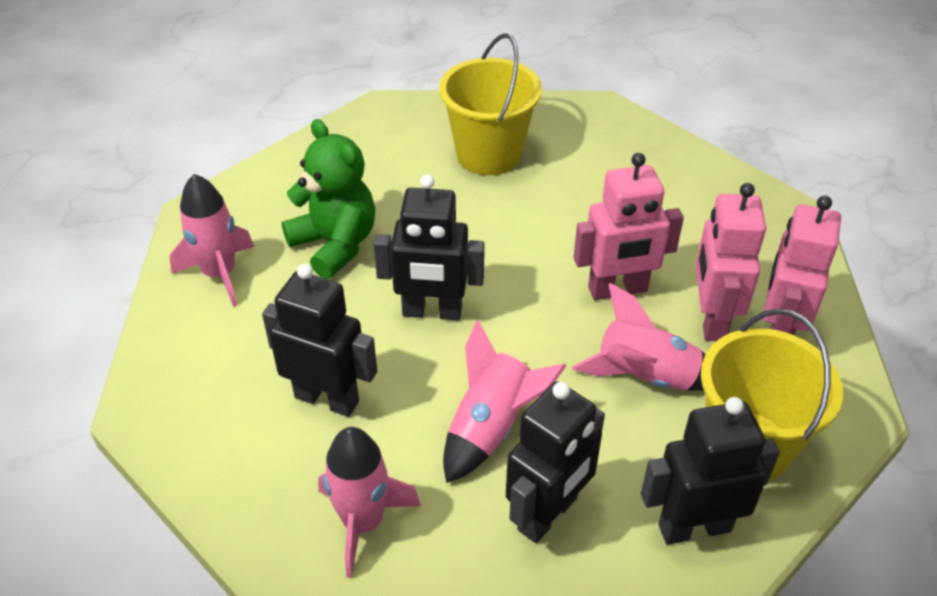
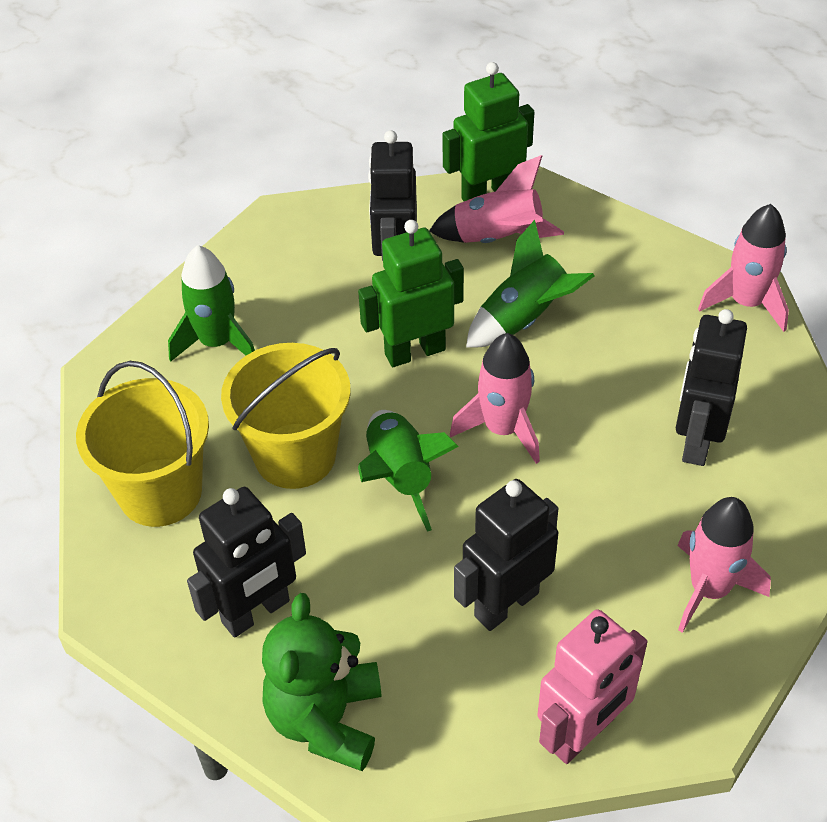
green robot: 0 -> 2
green rocket: 0 -> 3
pink robot: 3 -> 1

